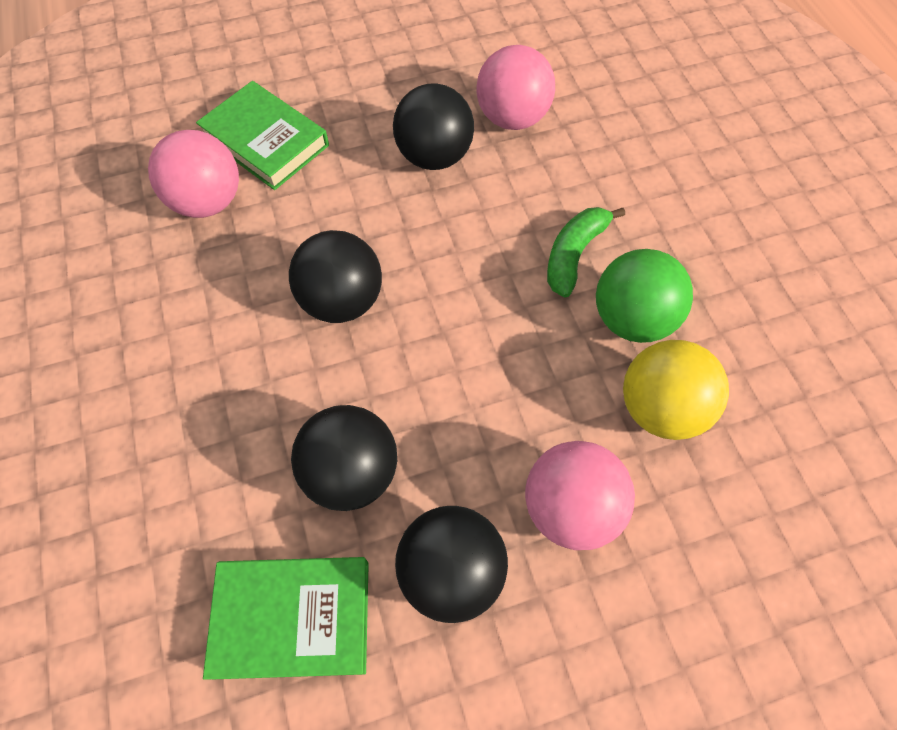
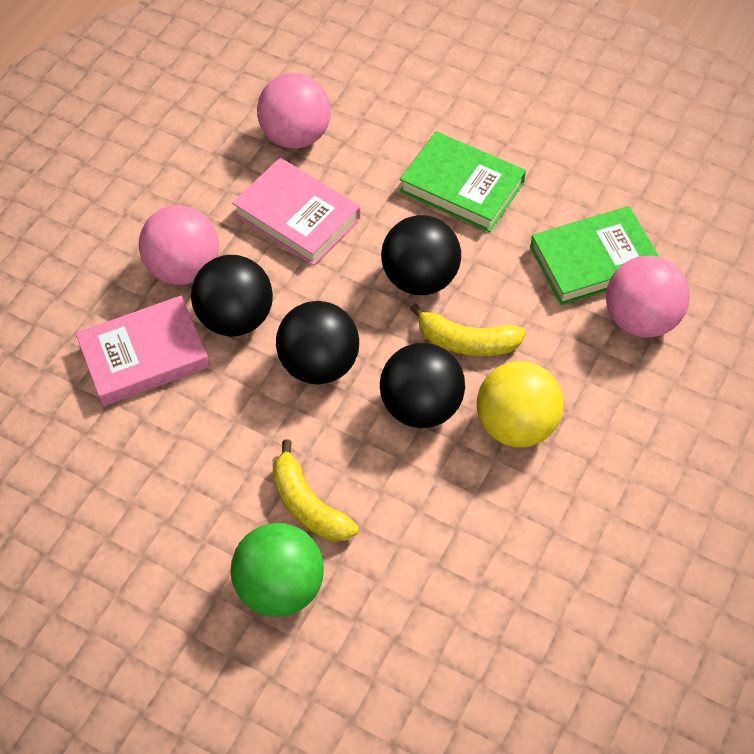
green banana: 1 -> 0
pink book: 0 -> 2
yellow banana: 0 -> 2

